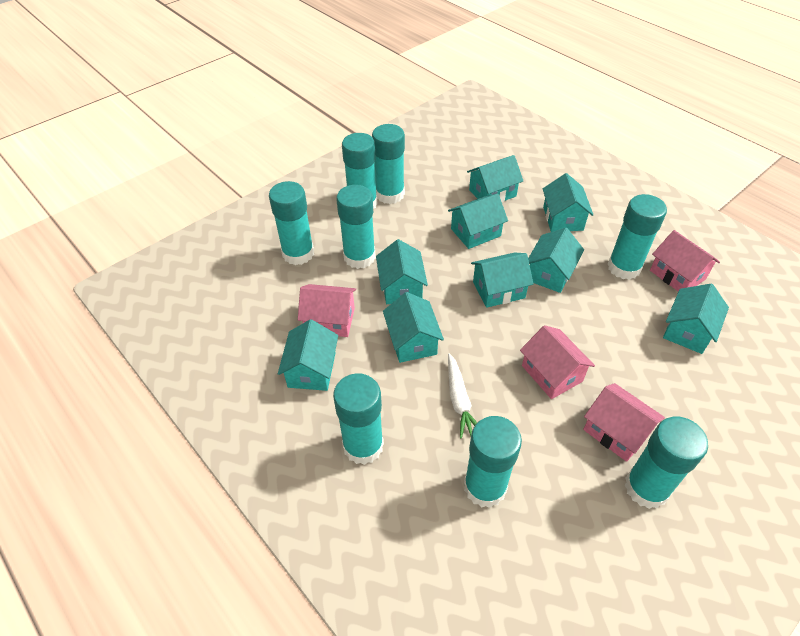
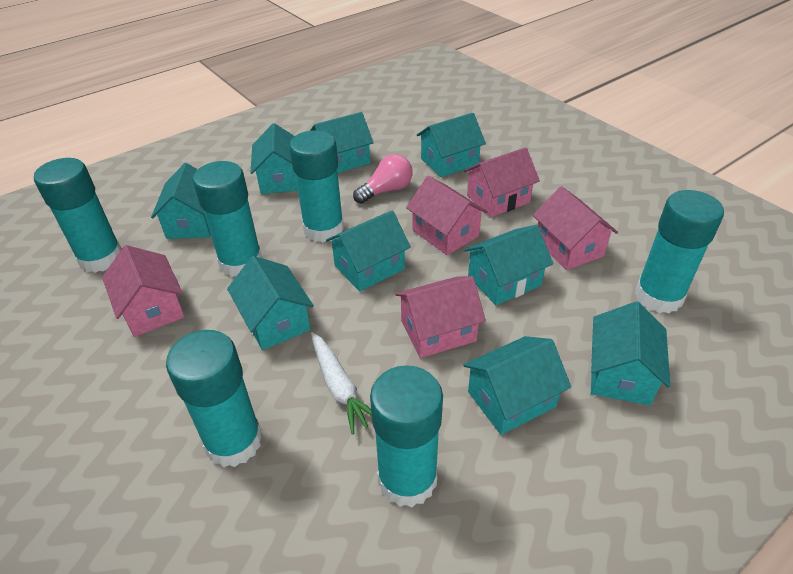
pink house: 4 -> 5
pink light bulb: 0 -> 1
turquoise glue stick: 8 -> 6

